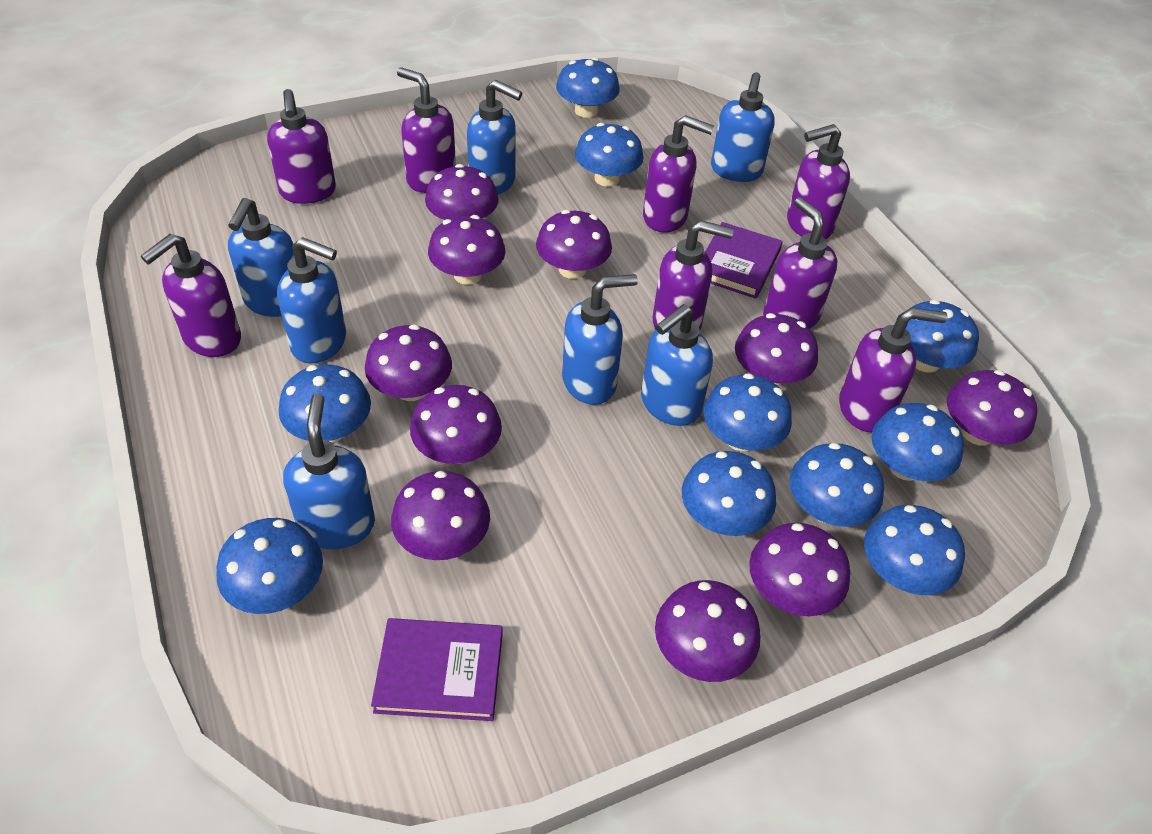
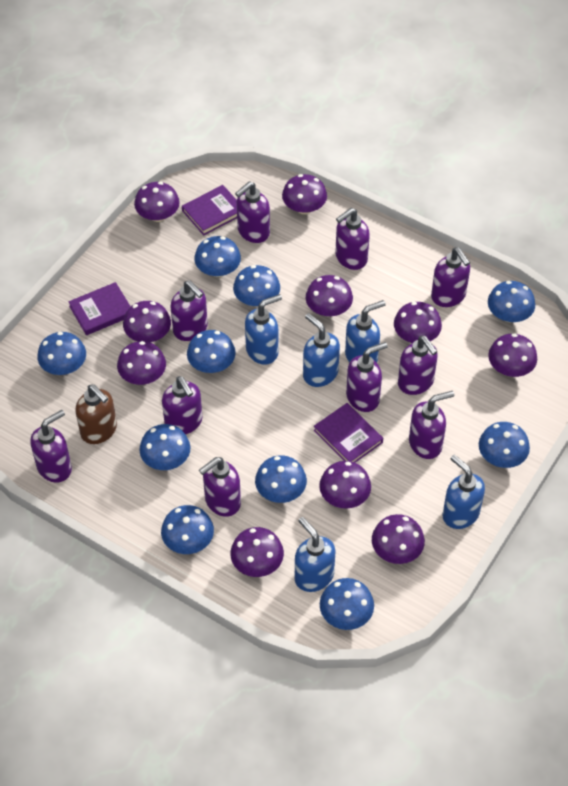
blue soap dispenser: 7 -> 5
brown soap dispenser: 0 -> 1
purple book: 2 -> 3
purple soap dispenser: 8 -> 10

